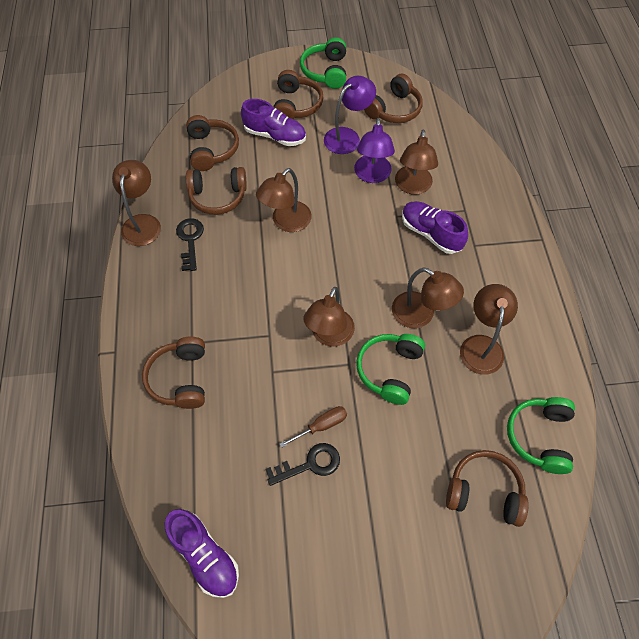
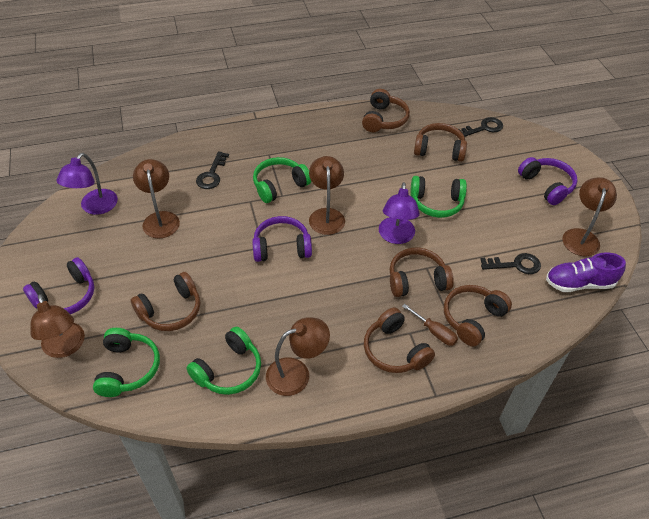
black key: 2 -> 3
brown lamp: 6 -> 5
green headphones: 3 -> 4
purple headphones: 0 -> 3
purple shoe: 3 -> 1

